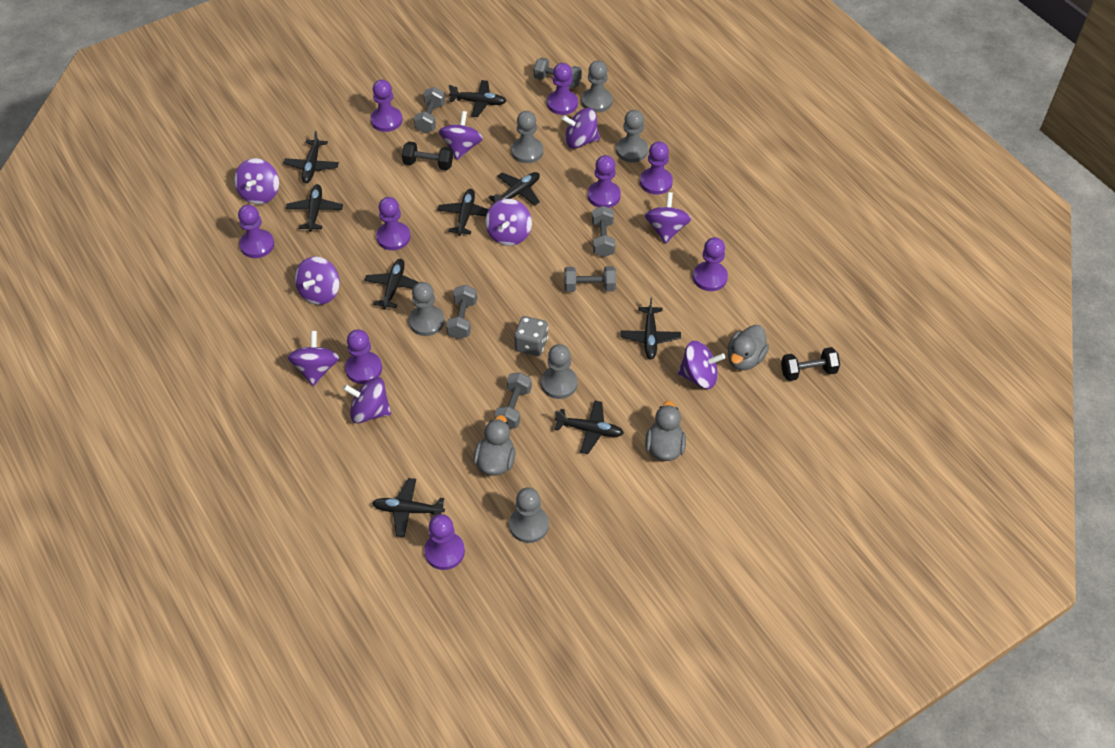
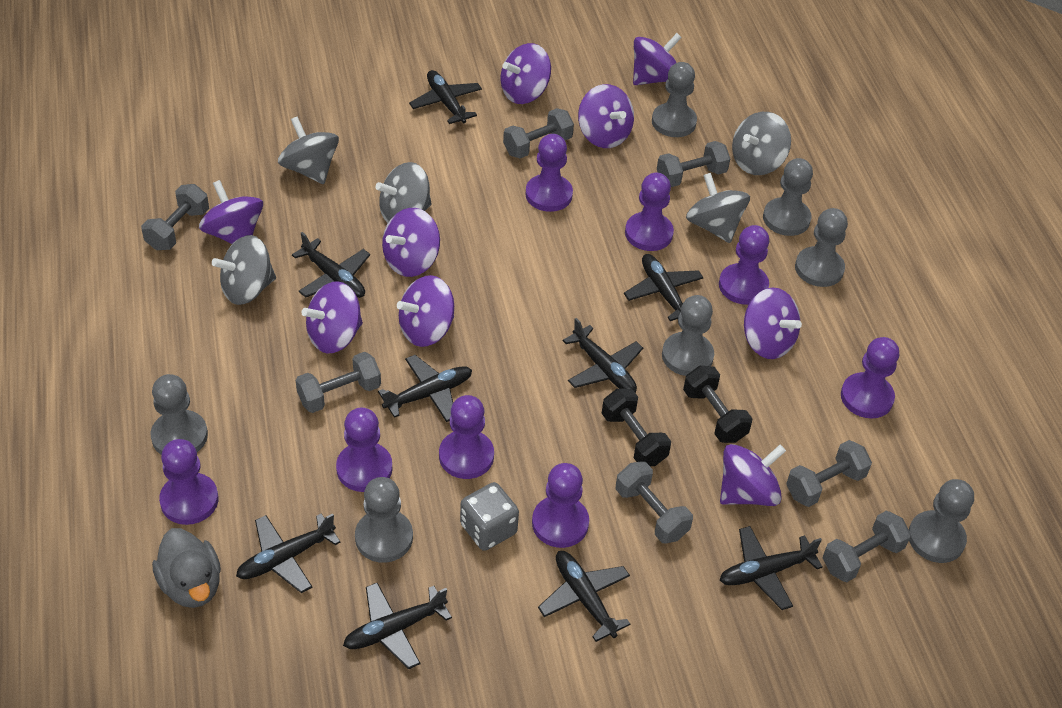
grey duck: 3 -> 1
grey dumbbell: 6 -> 7
grey pawn: 6 -> 7
grey spinning top: 0 -> 5
purple pawn: 9 -> 8

